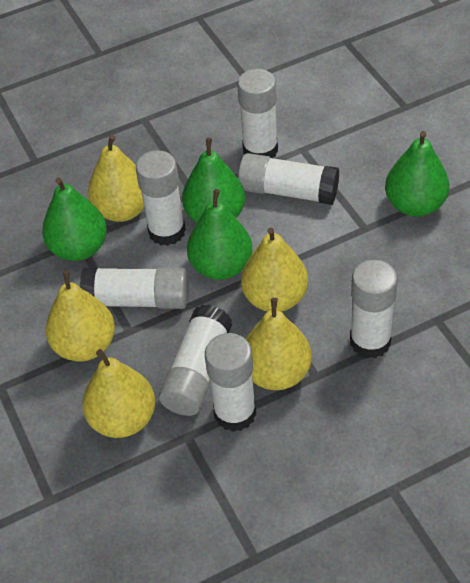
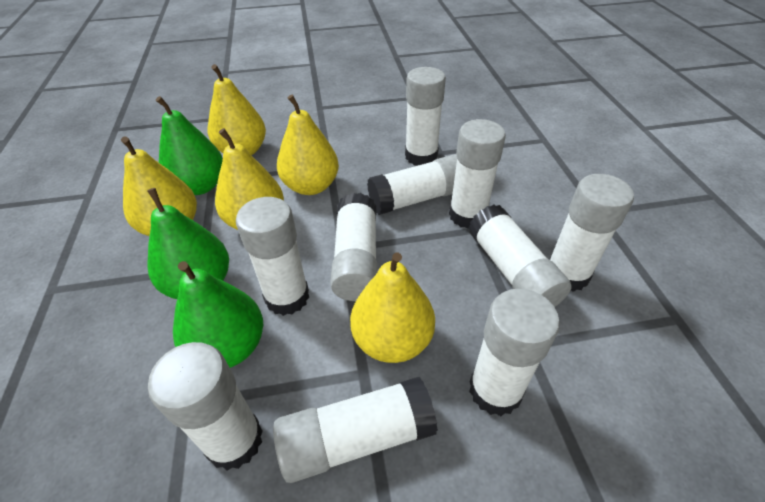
green pear: 4 -> 3
white glue stick: 7 -> 10

